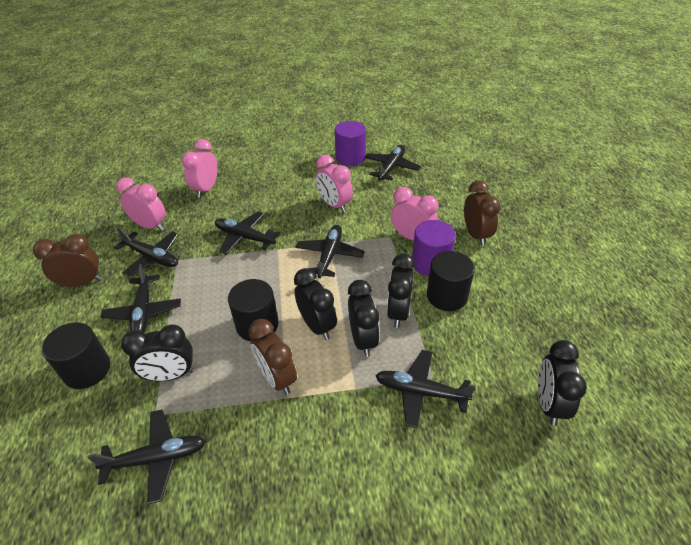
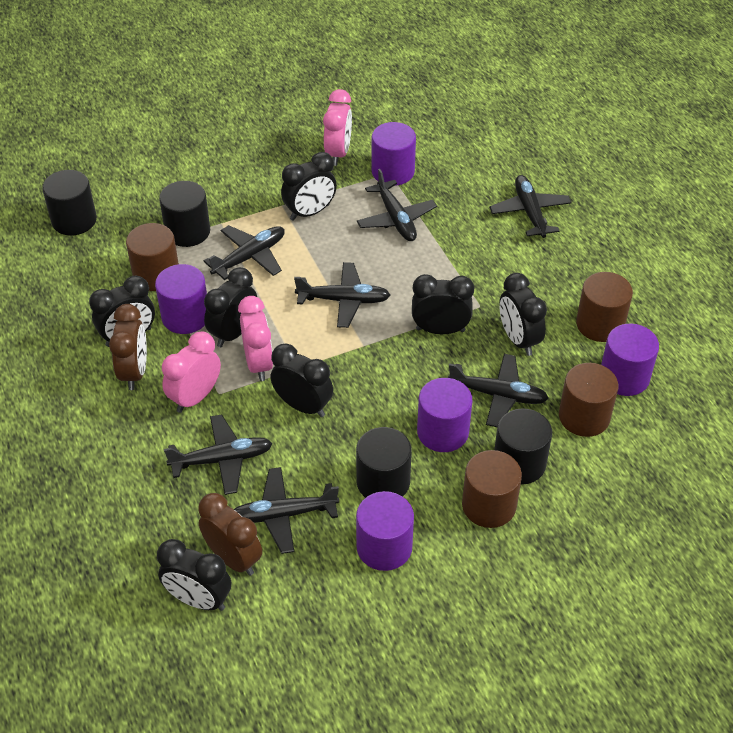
black clock: 5 -> 7
black cylinder: 3 -> 4
brown clock: 3 -> 2
brown cylinder: 0 -> 4
pink clock: 4 -> 3
purple cylinder: 2 -> 5

